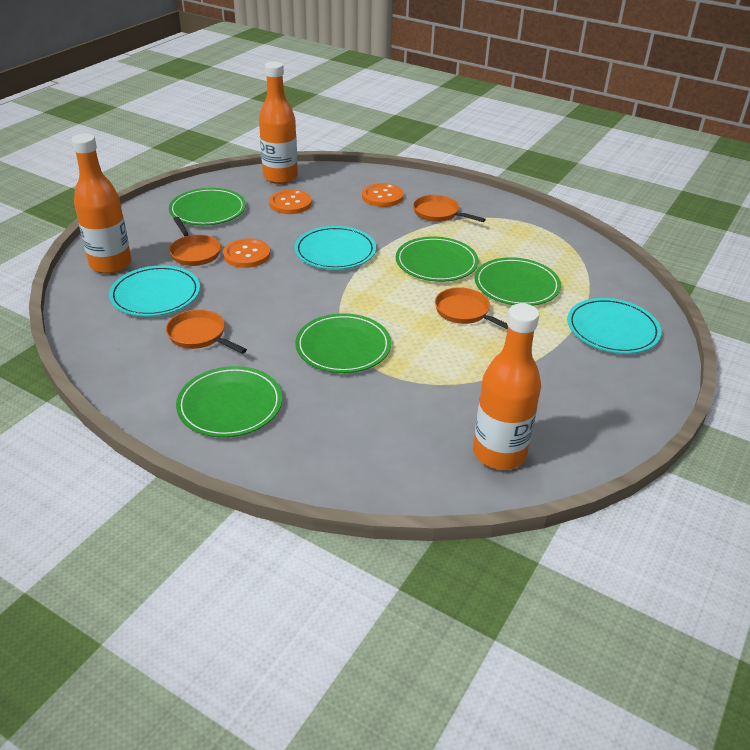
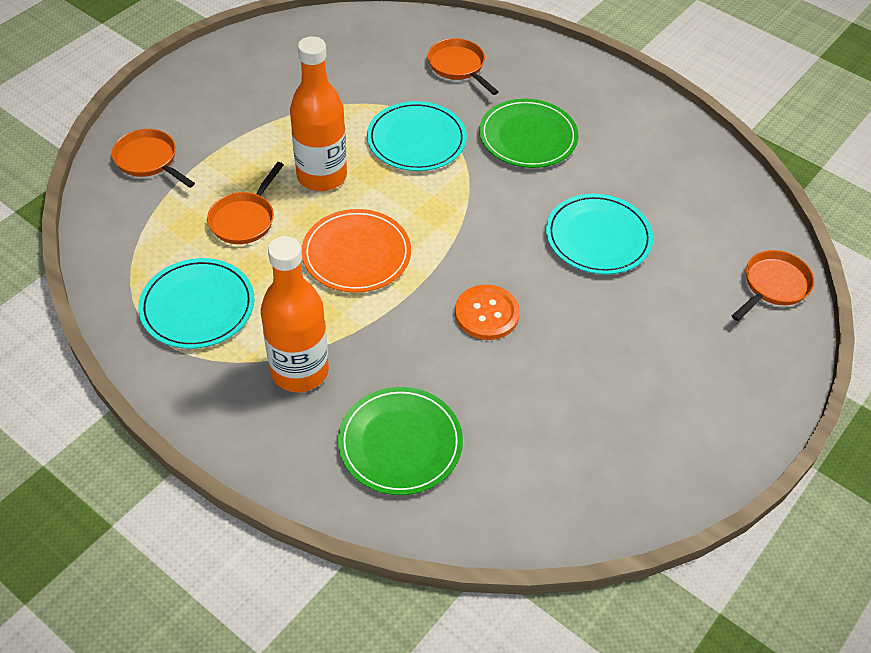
green plate: 5 -> 2
orange bottle: 3 -> 2
orange button: 3 -> 1
orange plate: 0 -> 1

